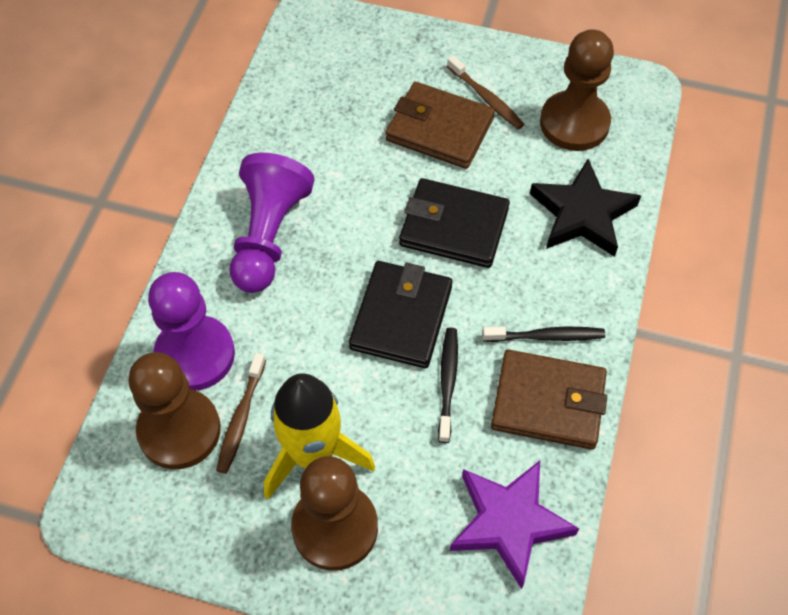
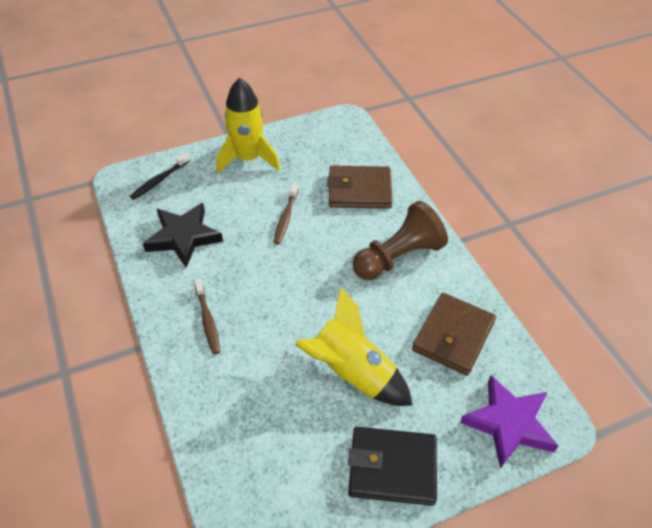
black toothbrush: 2 -> 1
black wallet: 2 -> 1
brown pawn: 3 -> 1
purple pawn: 2 -> 0
yellow rocket: 1 -> 2

